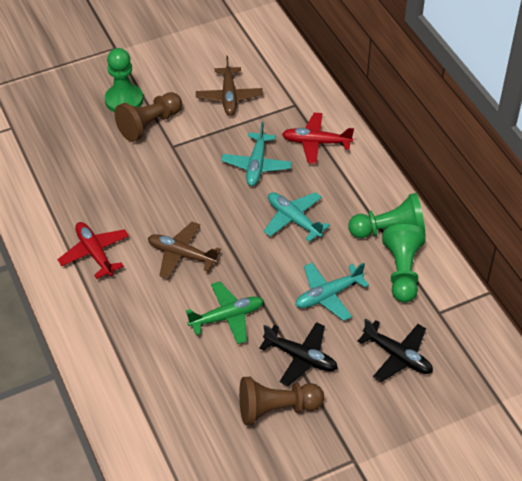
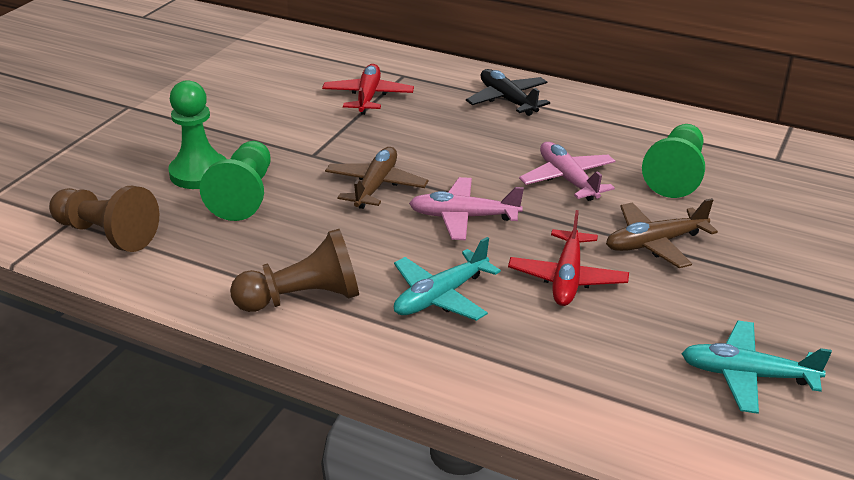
black plane: 2 -> 1
green plane: 1 -> 0
pink plane: 0 -> 2
turquoise plane: 3 -> 2

